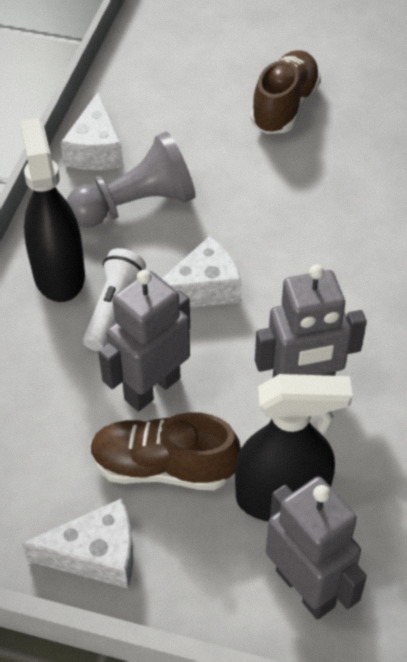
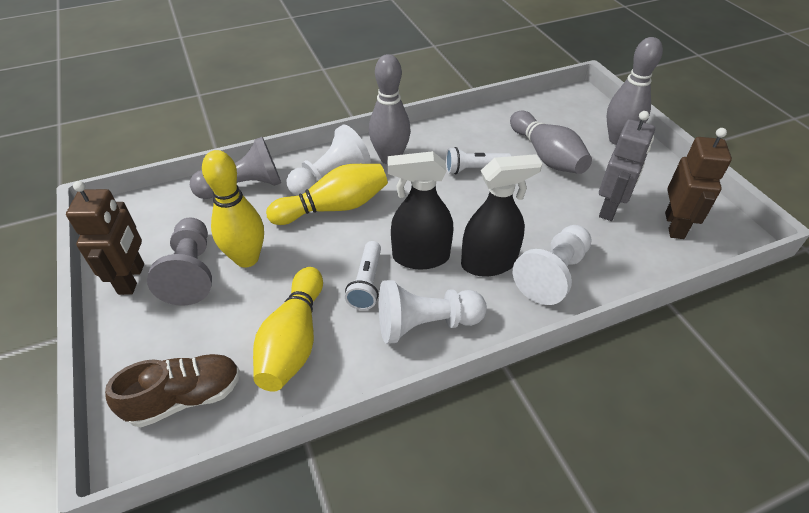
brown robot: 0 -> 2
brown shoe: 2 -> 1
grey bowling pin: 0 -> 3
grey pawn: 1 -> 2
grey robot: 3 -> 1
white cheese: 3 -> 0
white flashlight: 1 -> 2
white pawn: 0 -> 3
yellow bowling pin: 0 -> 3

